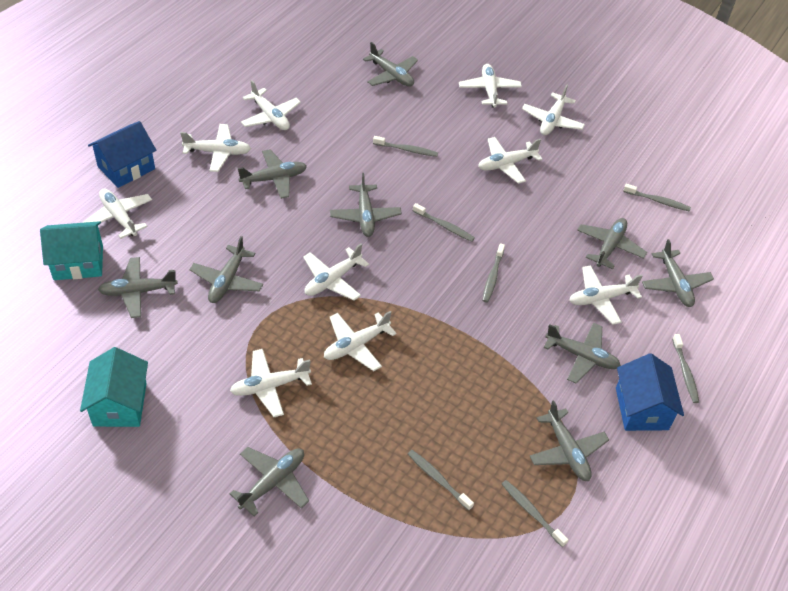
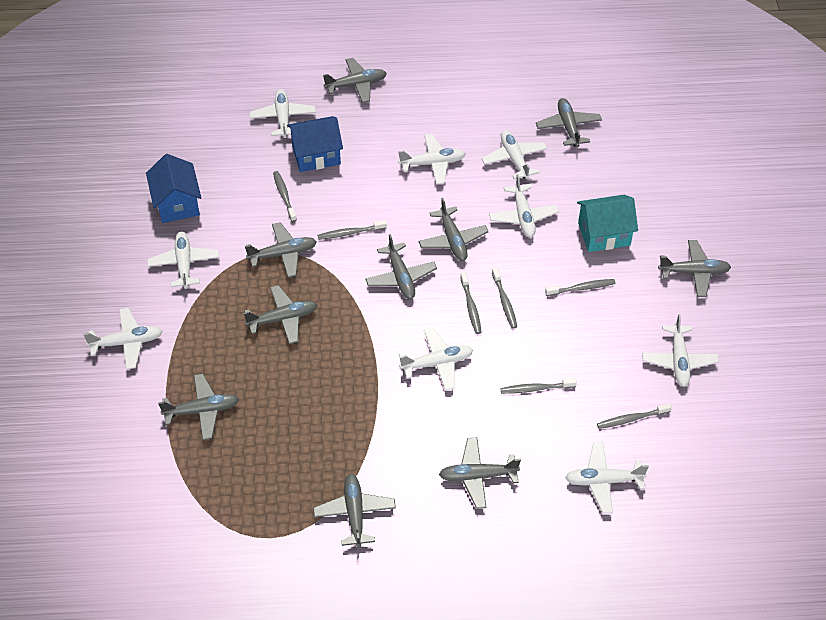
turquoise house: 2 -> 1
white plane: 10 -> 9

